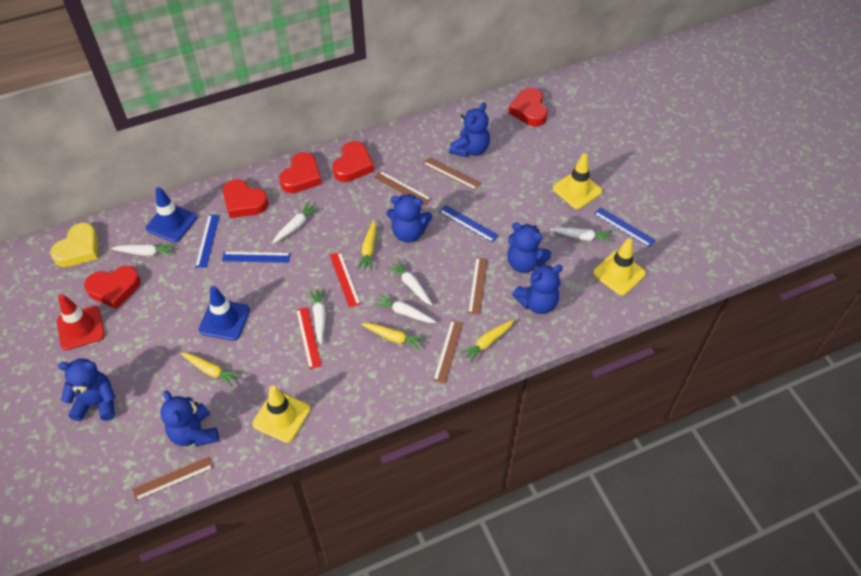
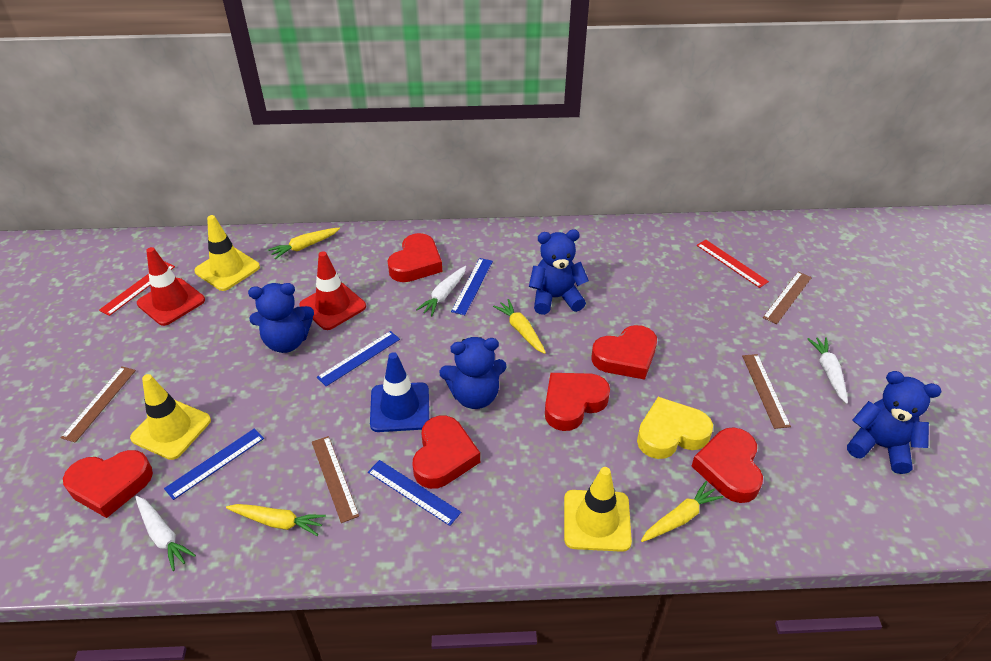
blue teddy bear: 6 -> 4
blue traffic cone: 2 -> 1
brown ruler: 5 -> 4
red heart: 5 -> 6
red traffic cone: 1 -> 2
white carrot: 6 -> 3

